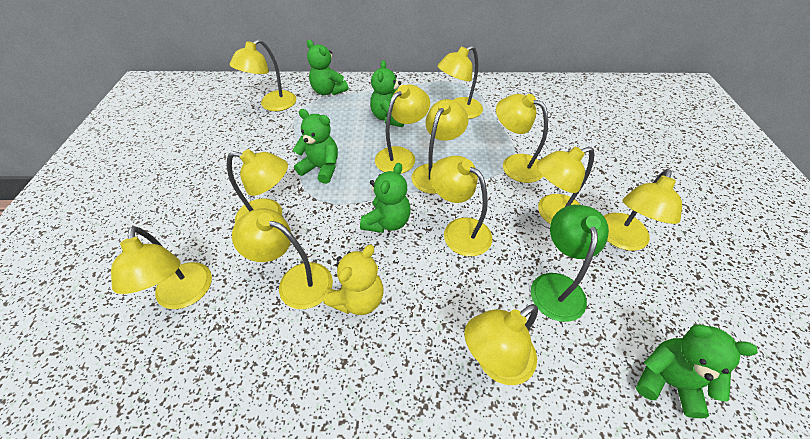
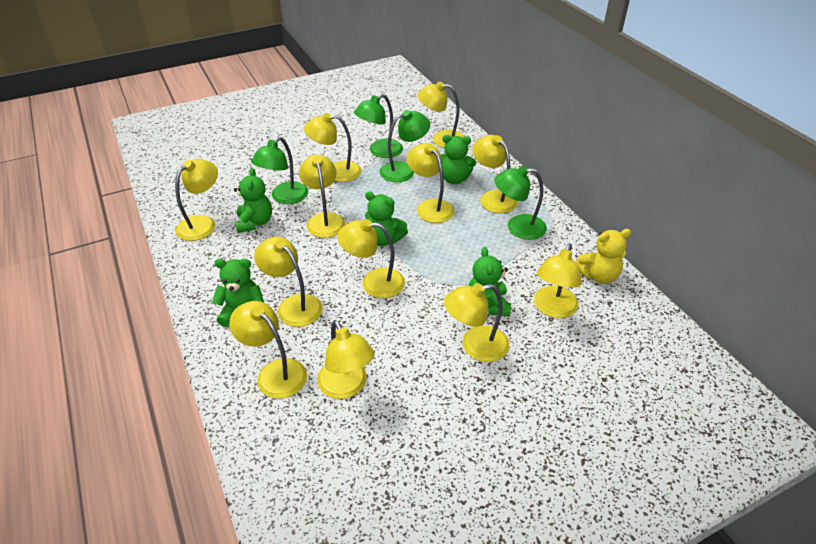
green lamp: 1 -> 4

